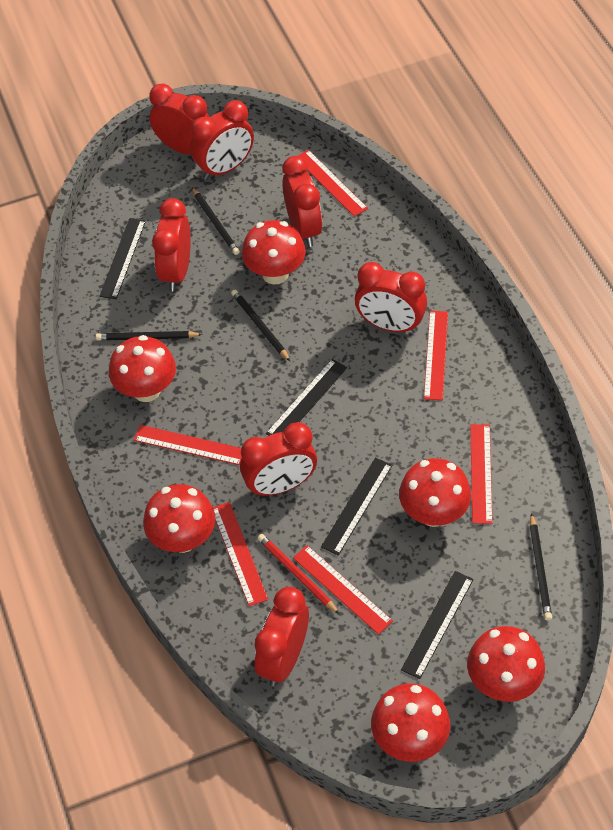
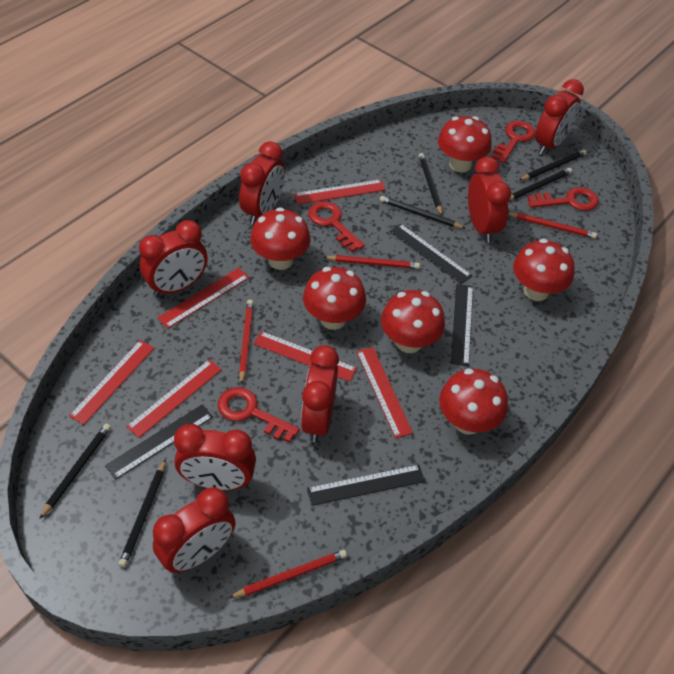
black pencil: 4 -> 6
red key: 0 -> 4
red pencil: 1 -> 4

